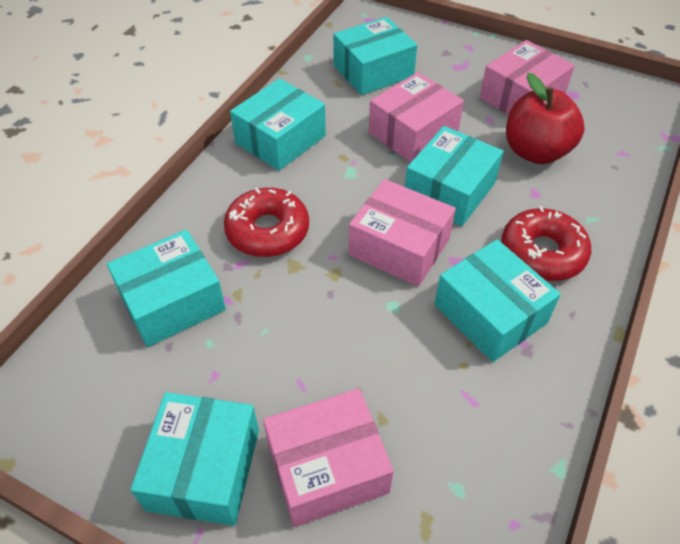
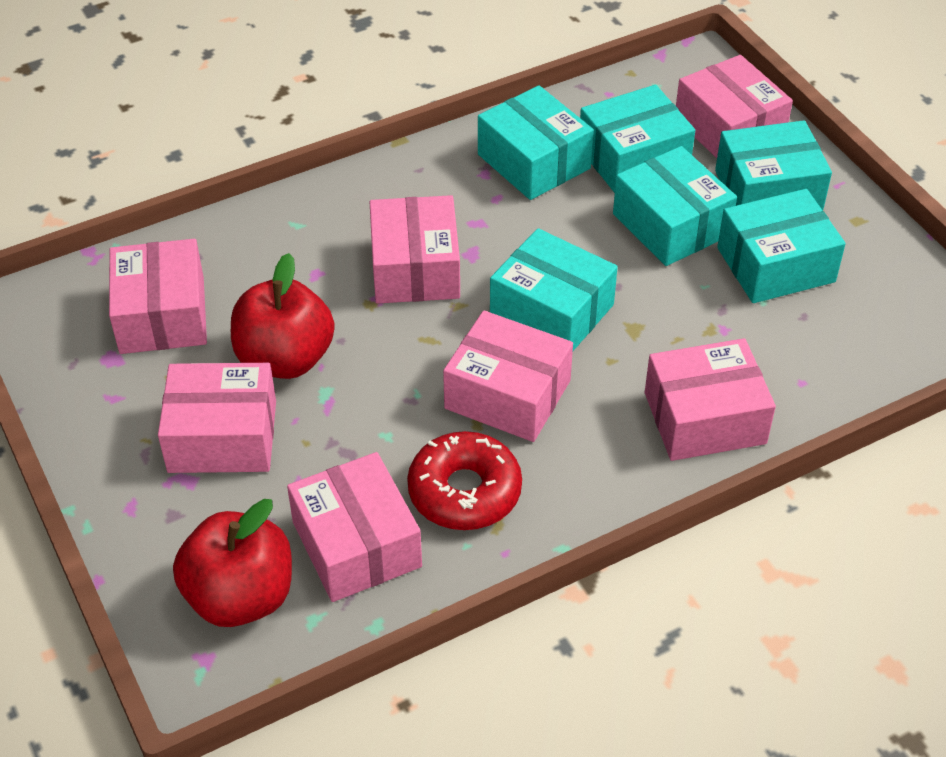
pink box: 4 -> 7
red apple: 1 -> 2
red donut: 2 -> 1

